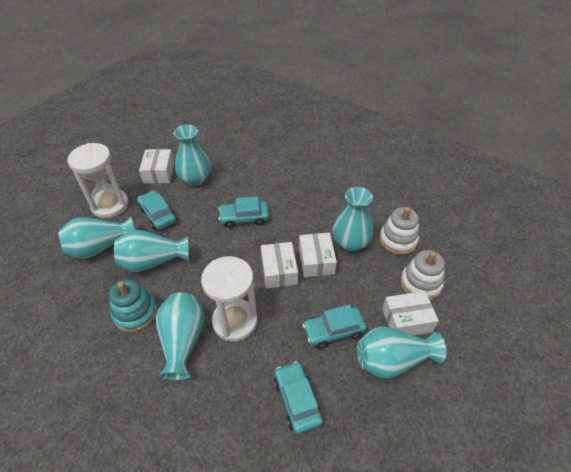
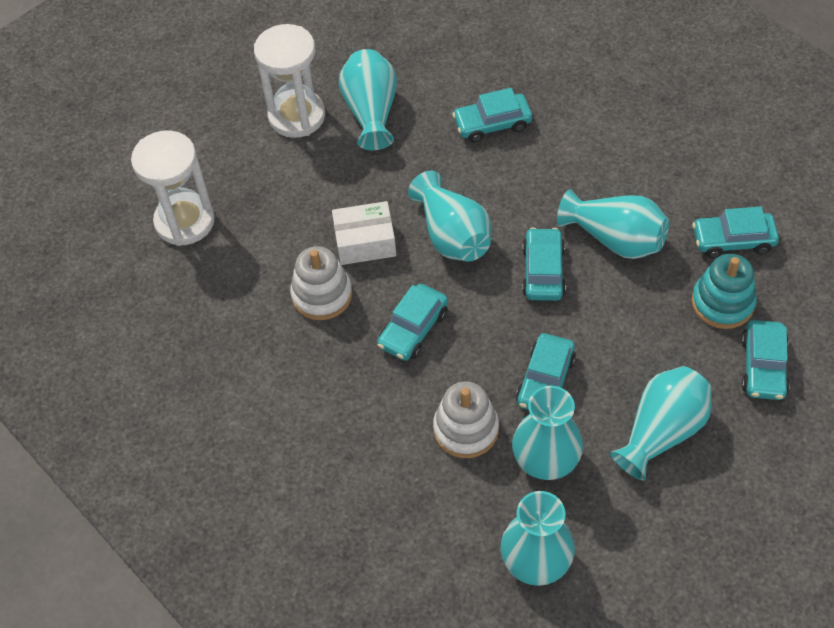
turquoise car: 4 -> 6
white box: 4 -> 1

